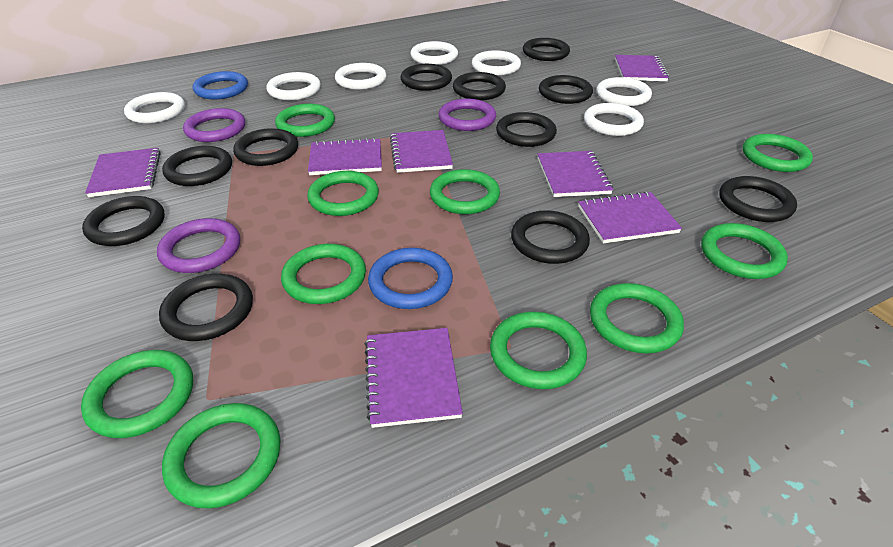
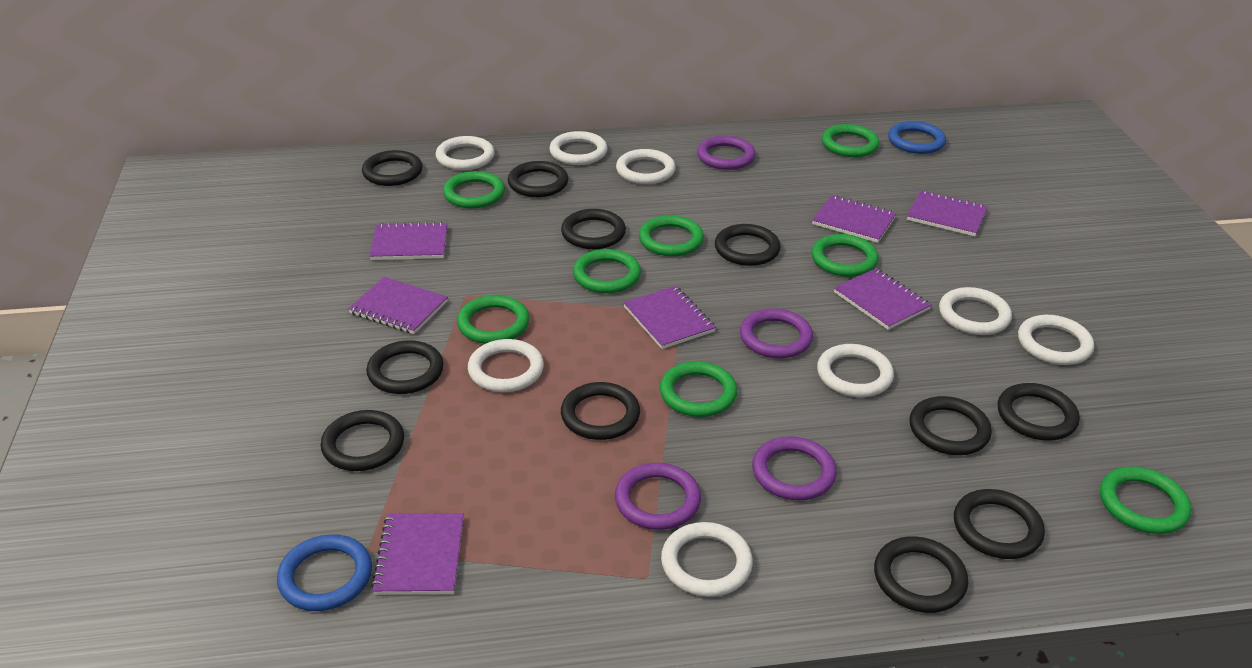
green ring: 10 -> 8
purple ring: 3 -> 4
white ring: 7 -> 8

